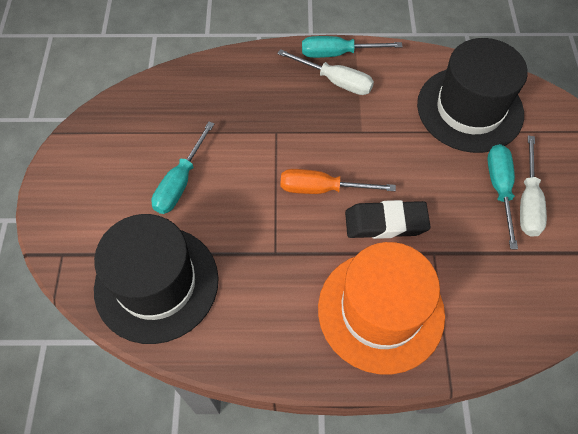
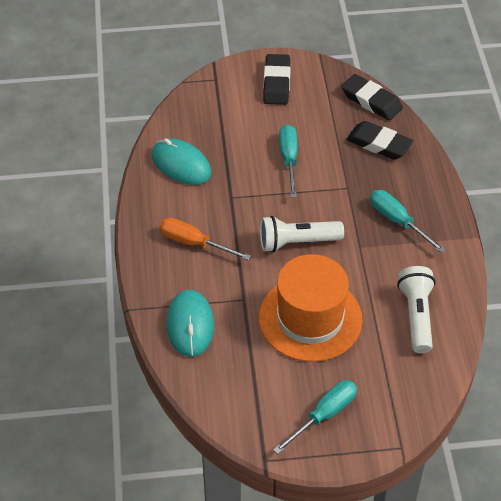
black eraser: 1 -> 3
black hat: 2 -> 0
turquoise mouse: 0 -> 2
white flashlight: 0 -> 2
white screwdriver: 2 -> 0

